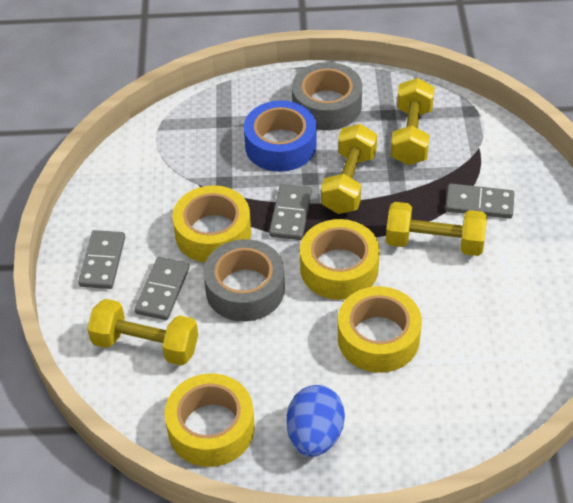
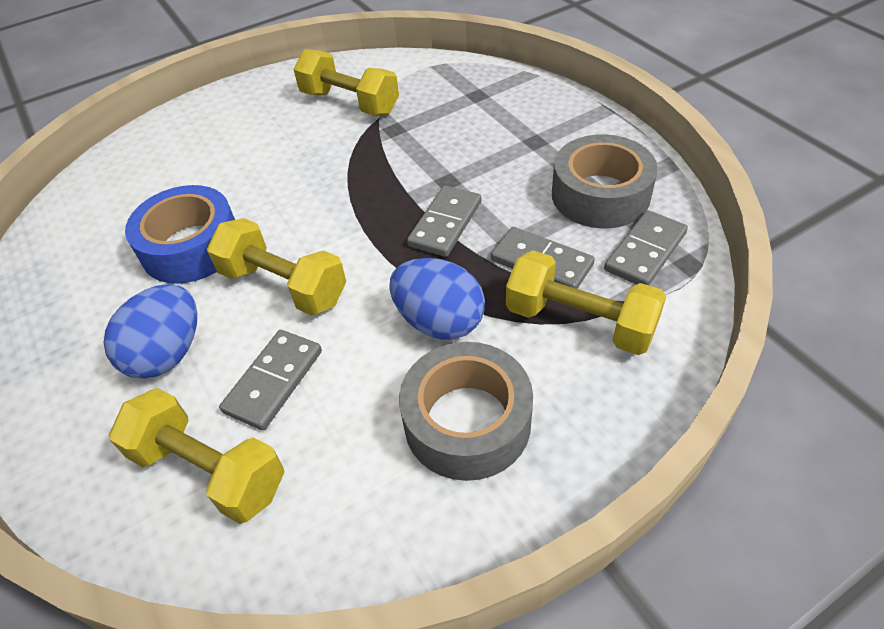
blue egg: 1 -> 2
yellow tape: 4 -> 0

